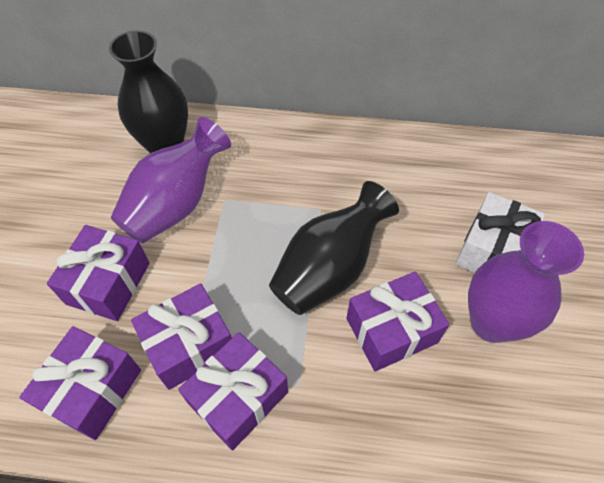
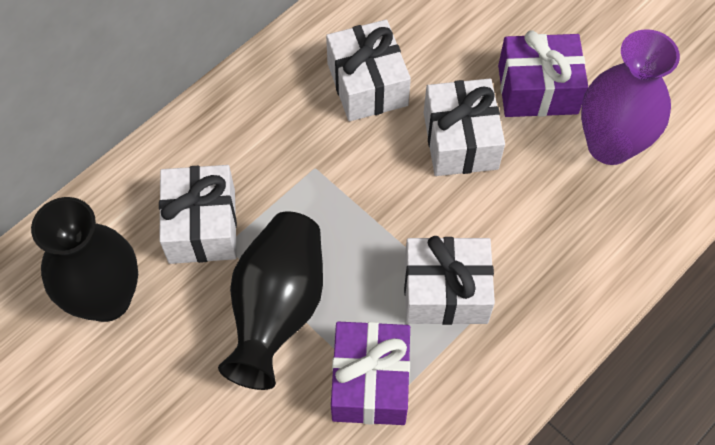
purple gift: 5 -> 2
purple vase: 2 -> 1
white gift: 1 -> 4

